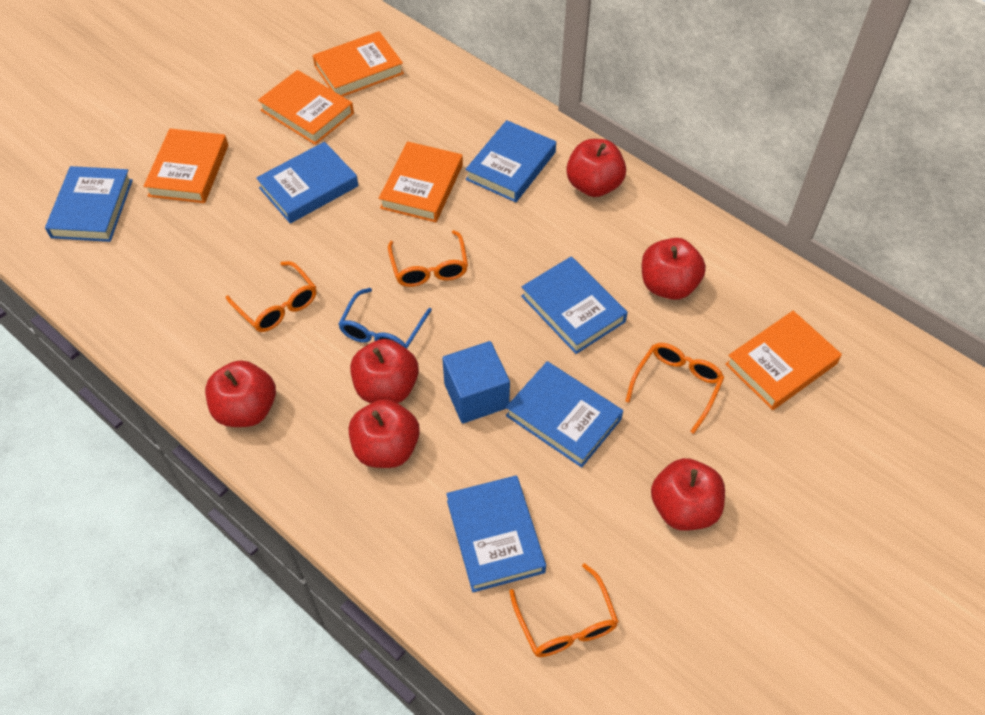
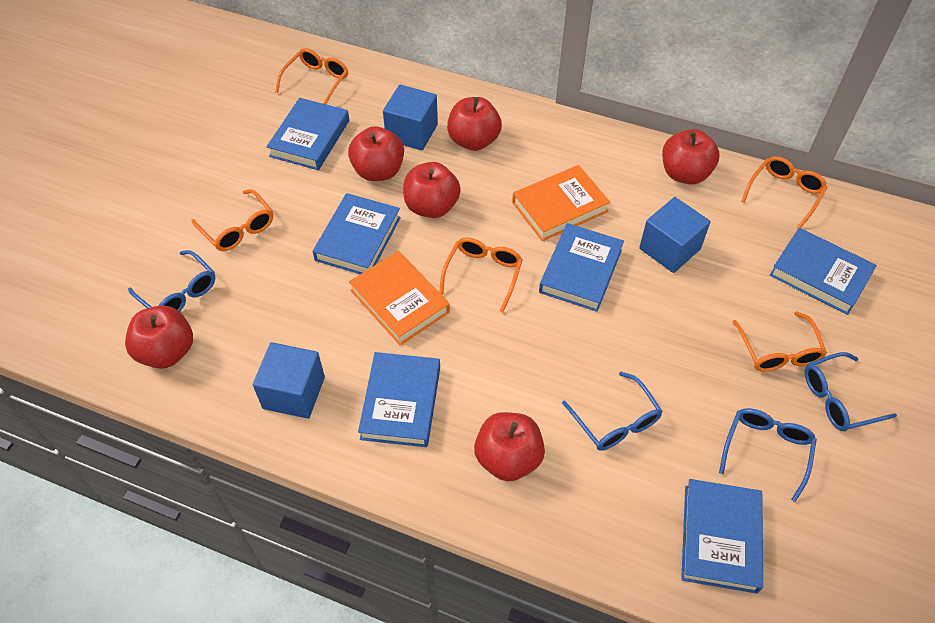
blue cube: 1 -> 3
blue glasses: 1 -> 4
orange book: 5 -> 2
orange glasses: 4 -> 5

